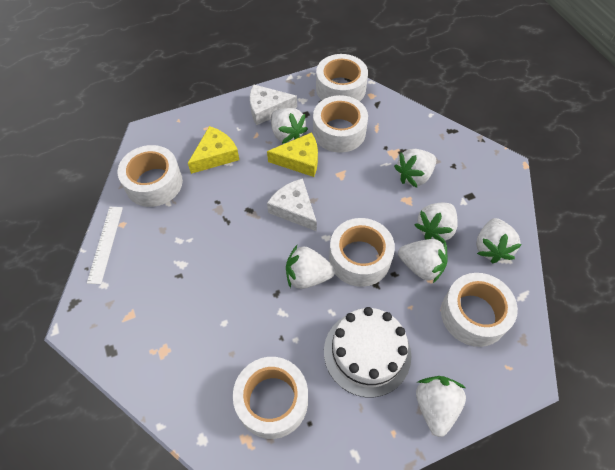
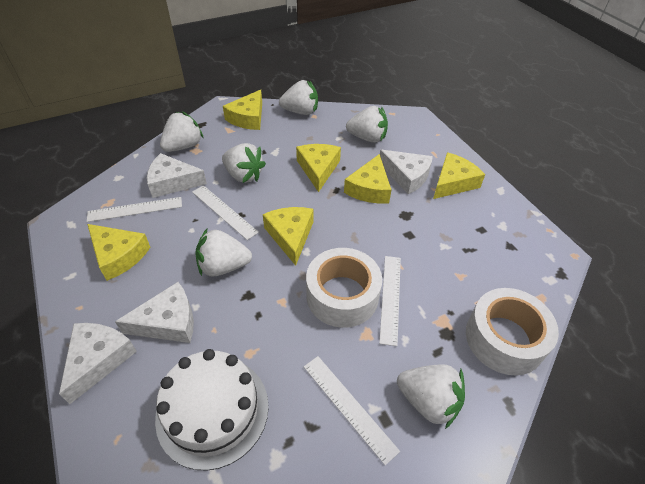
white cheese: 2 -> 4
white ruler: 1 -> 4
white strawberry: 7 -> 6
white tape: 6 -> 2
yellow cheese: 2 -> 6

